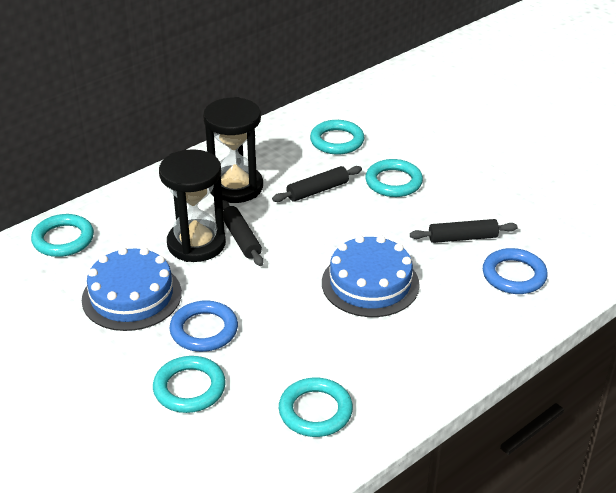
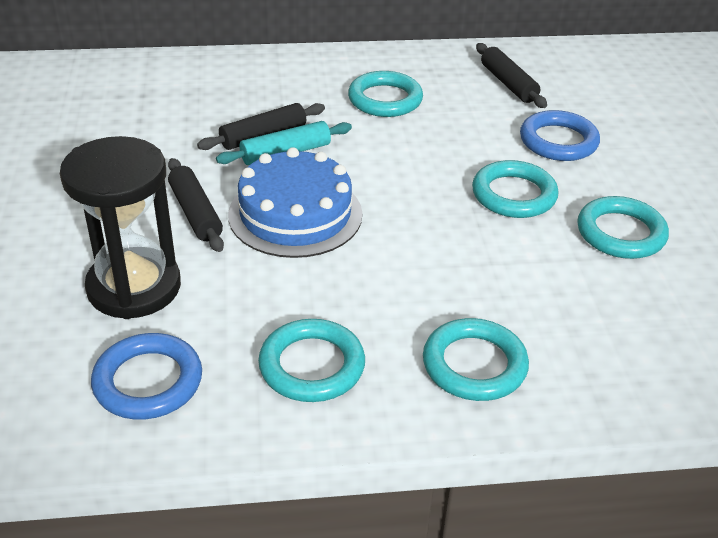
black hourglass: 2 -> 1
blue cake: 2 -> 1
turquoise rolling pin: 0 -> 1

